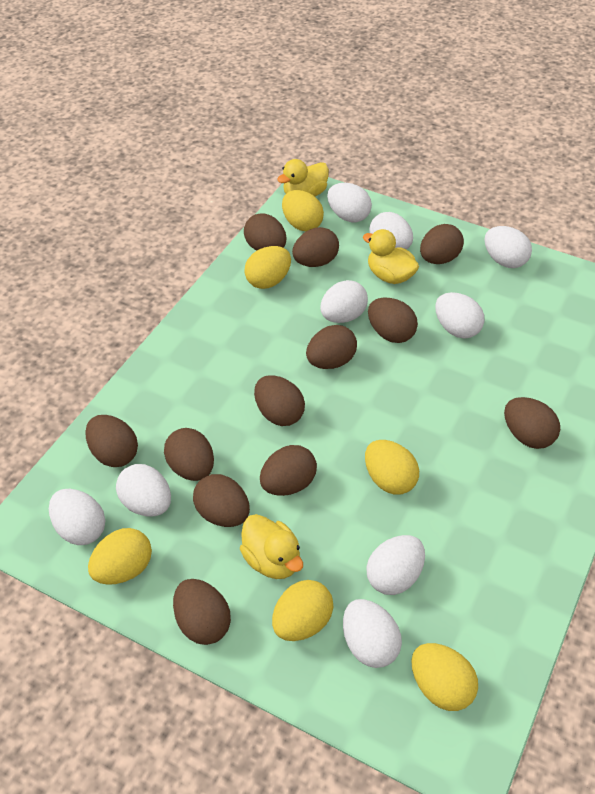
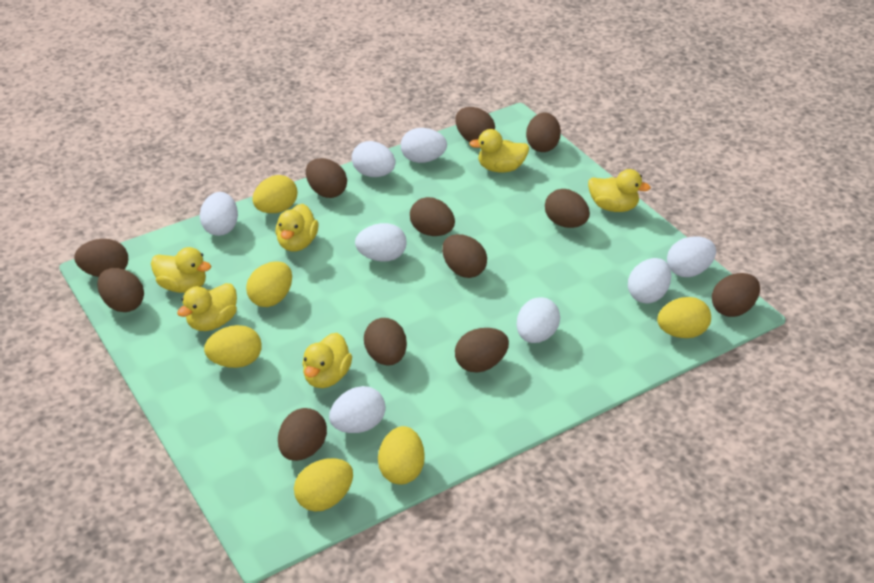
white egg: 9 -> 8
yellow duck: 3 -> 6

